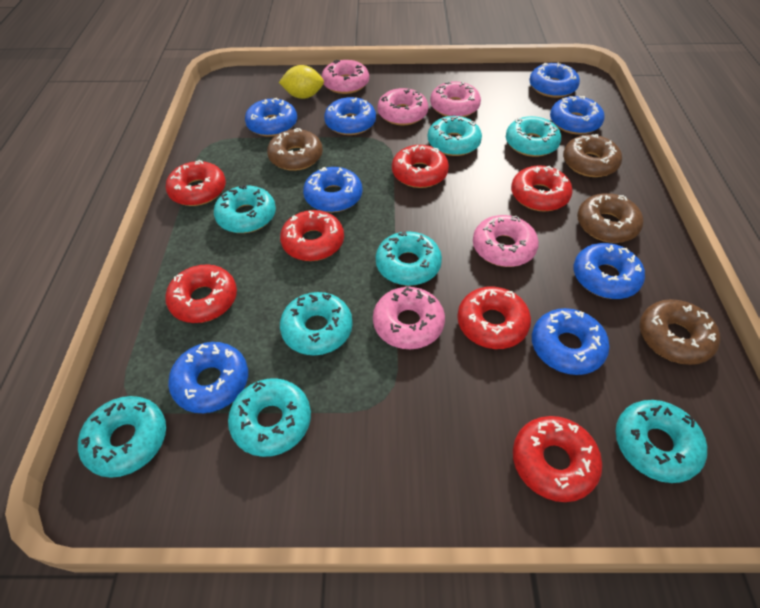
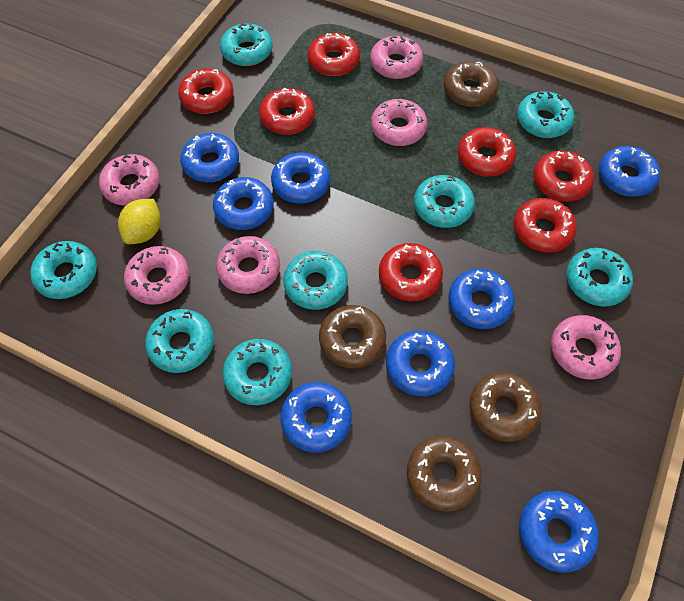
pink donut: 5 -> 6

